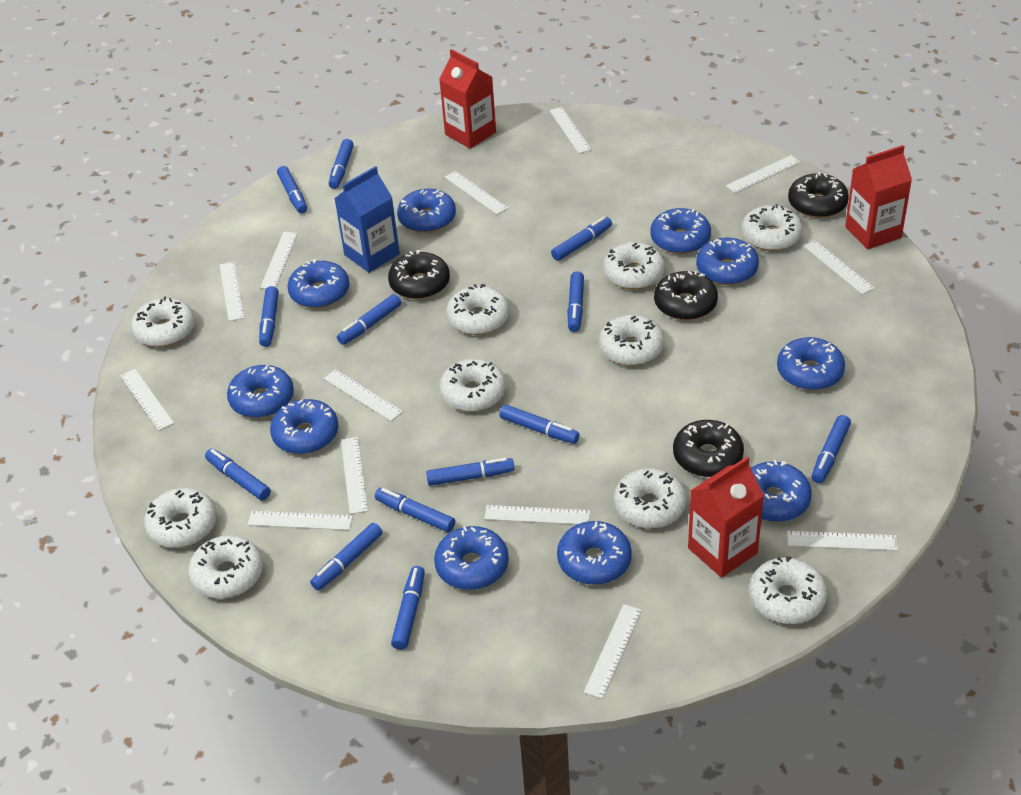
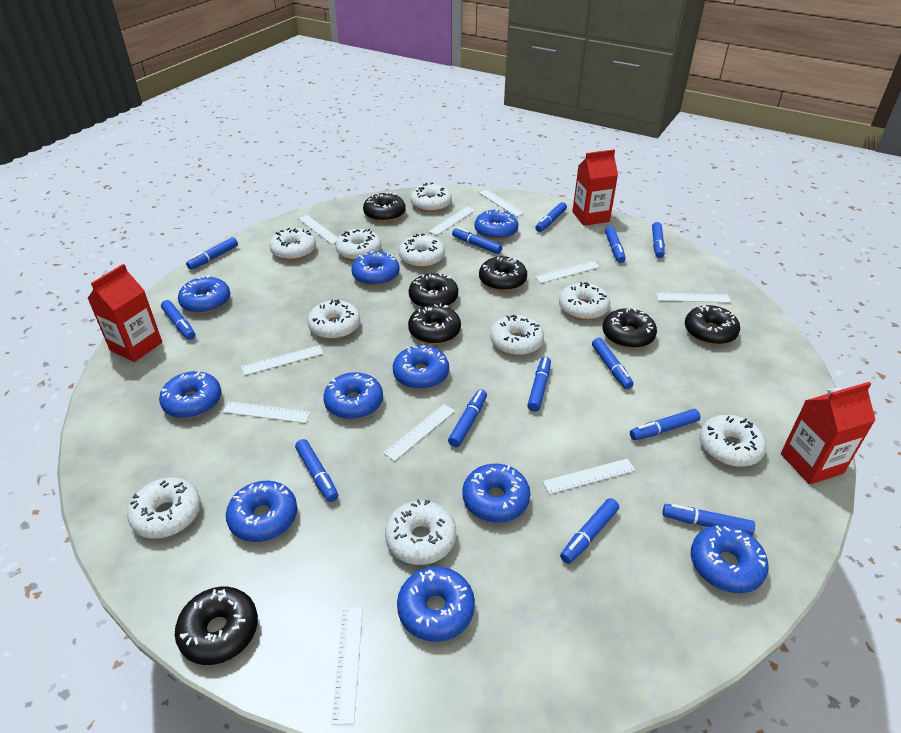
black donut: 4 -> 7
blue carton: 1 -> 0
white ruler: 13 -> 10

